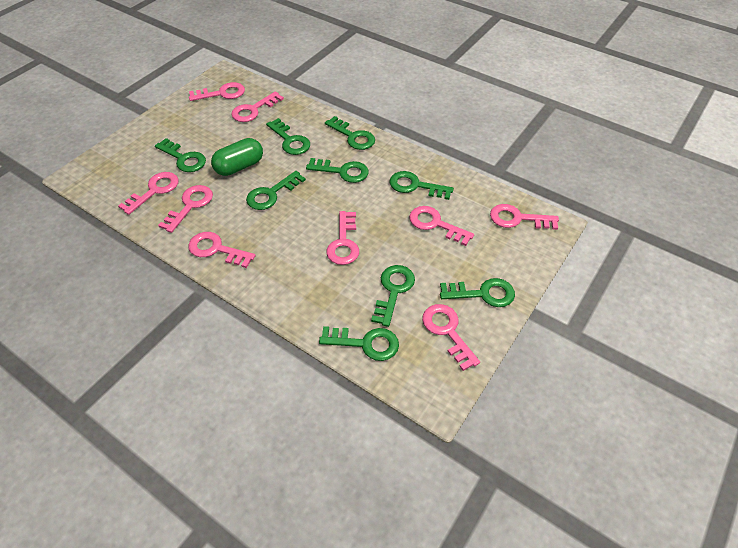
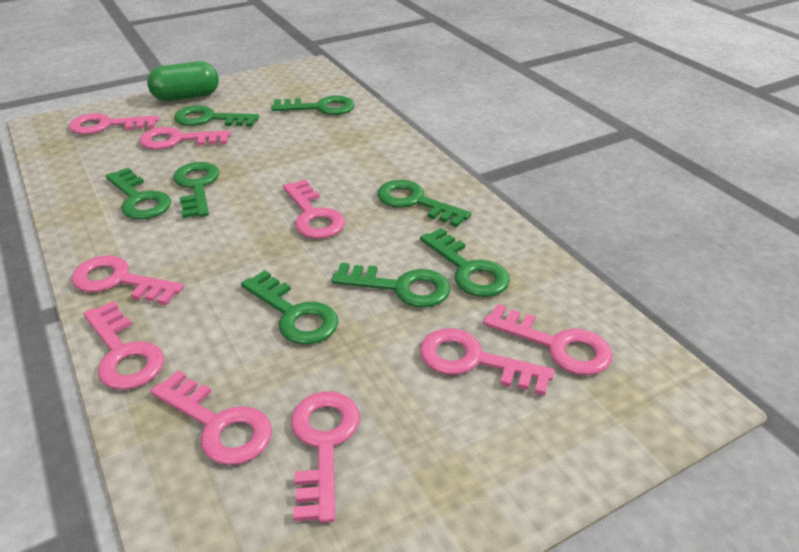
green key: 9 -> 8

